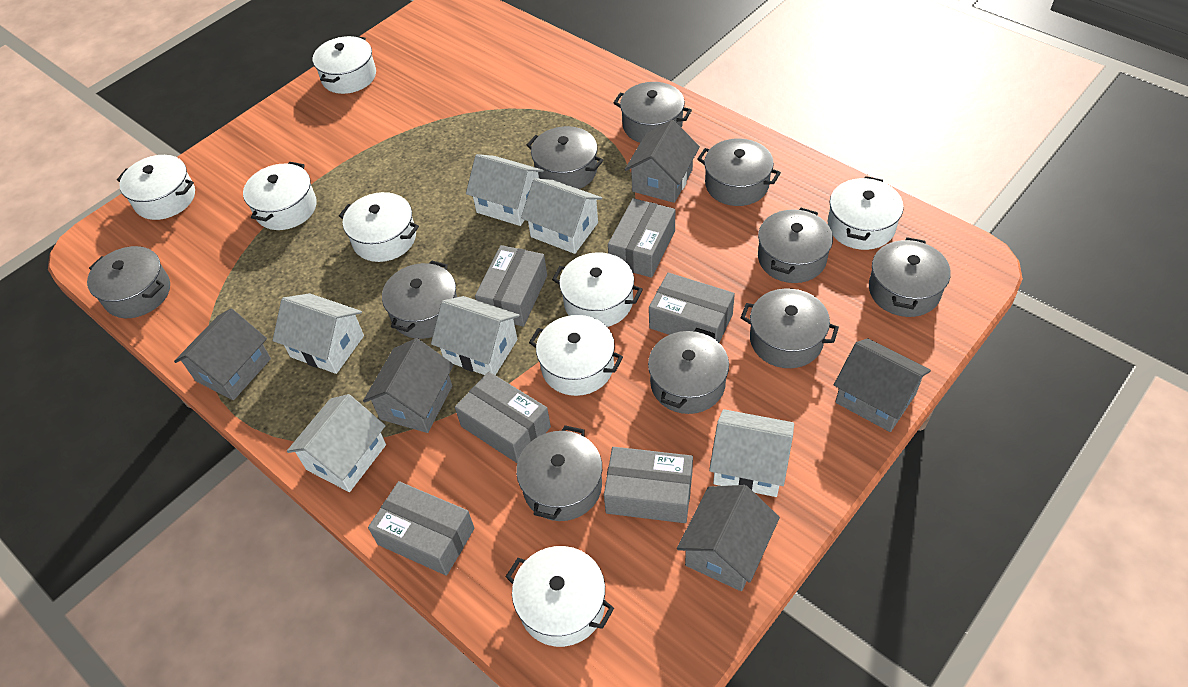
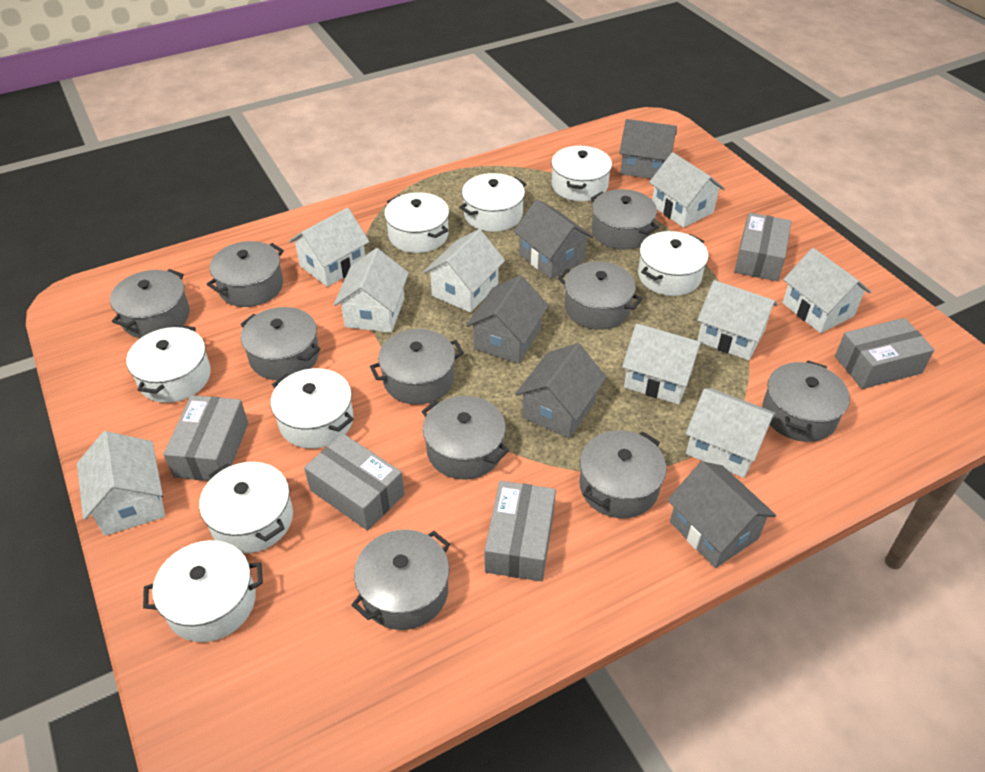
grey box: 6 -> 5
white house: 6 -> 9

